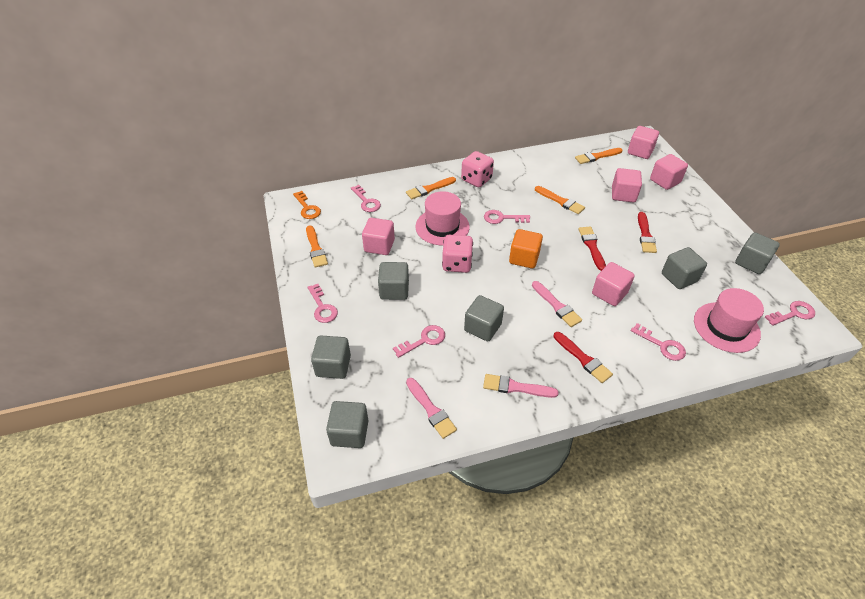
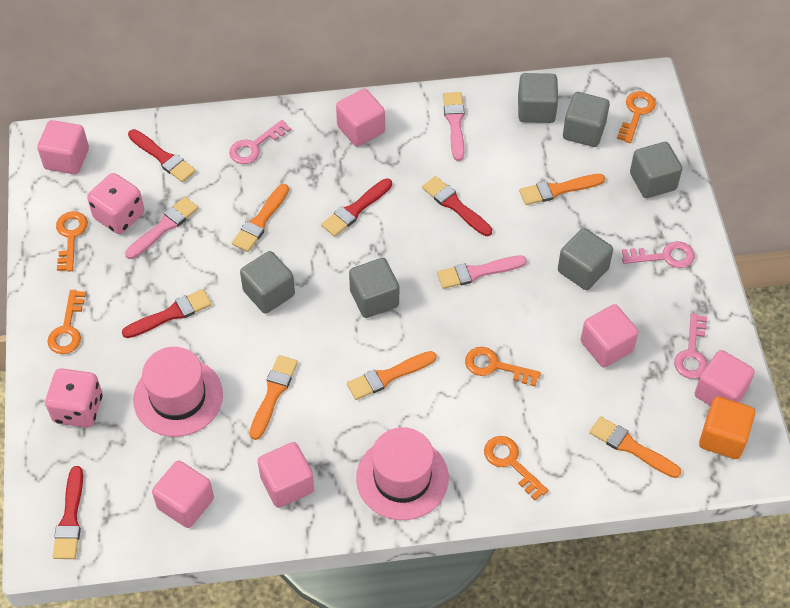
orange brush: 4 -> 5
orange key: 1 -> 5
pink cube: 5 -> 6
pink key: 6 -> 3
red brush: 3 -> 5

